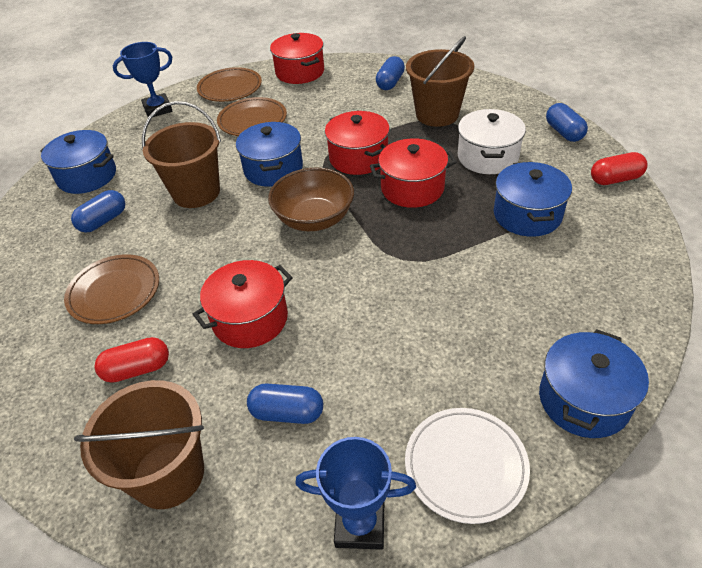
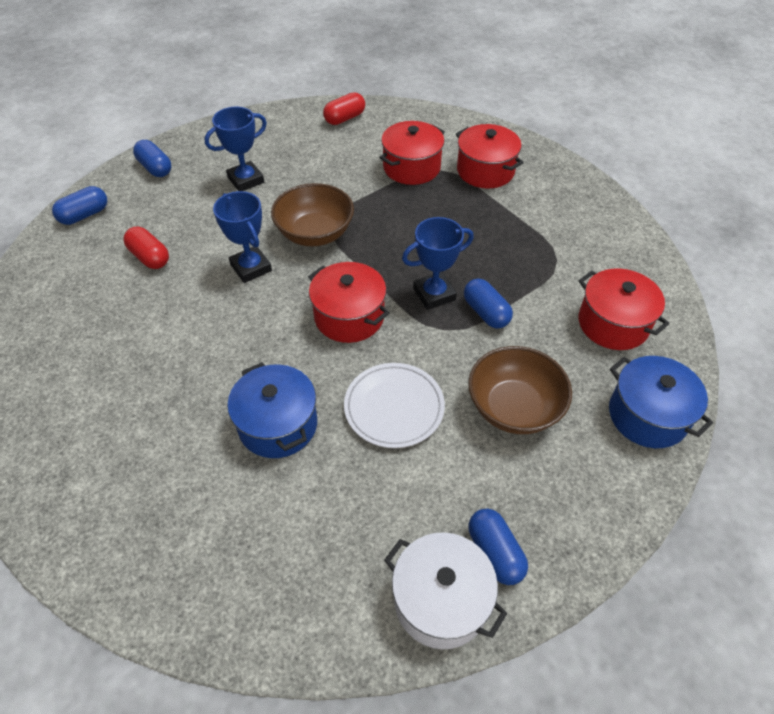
blue pot: 4 -> 2
blue trophy: 2 -> 3
brown bowl: 1 -> 2
brown bucket: 3 -> 0
brown plate: 3 -> 0

